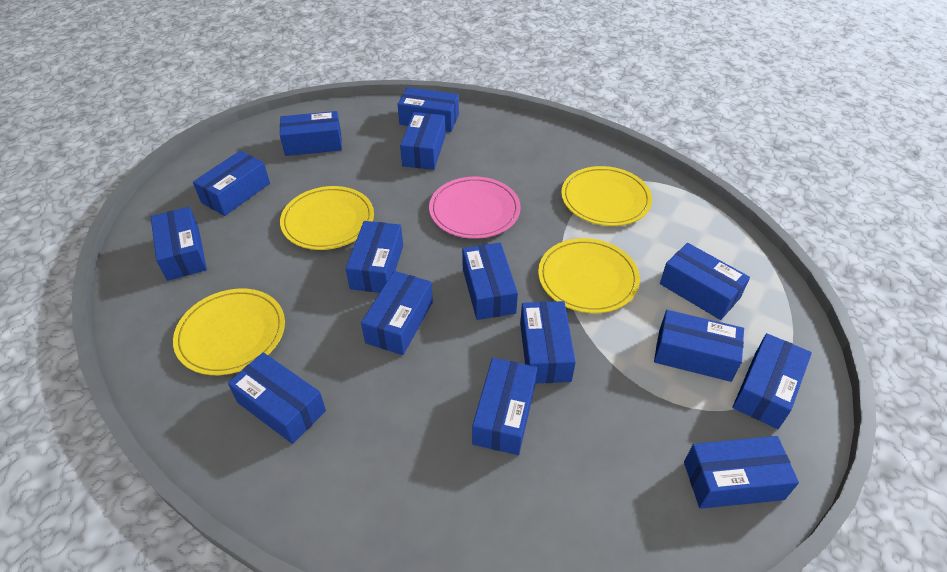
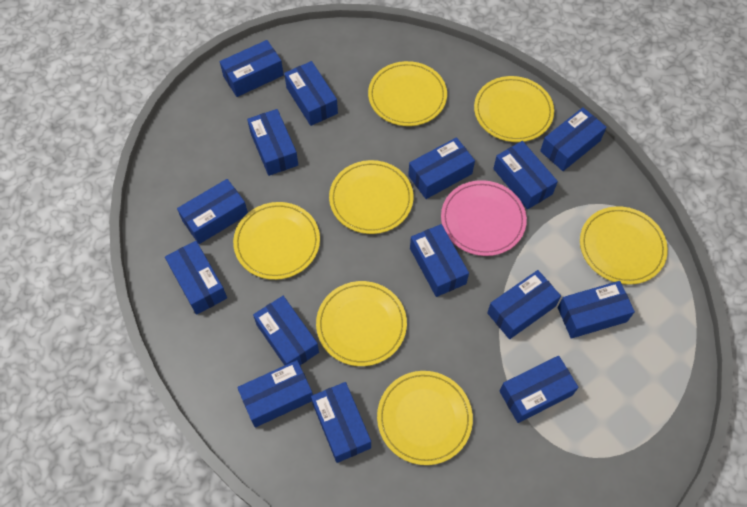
yellow plate: 4 -> 7

